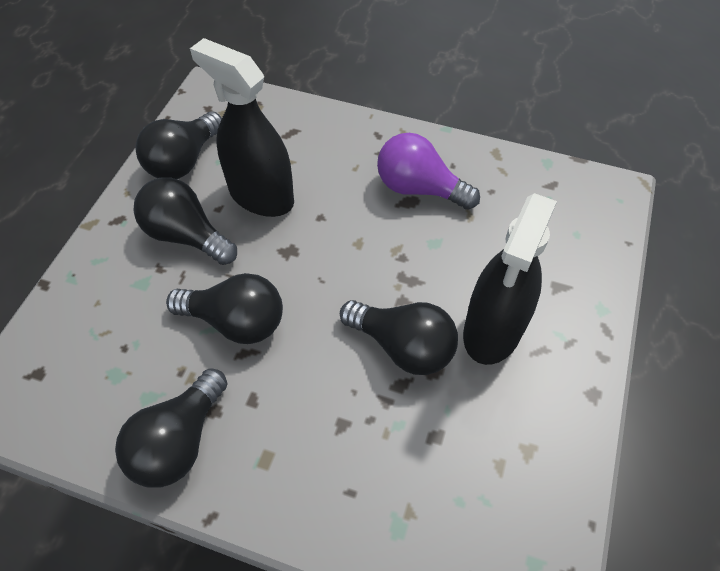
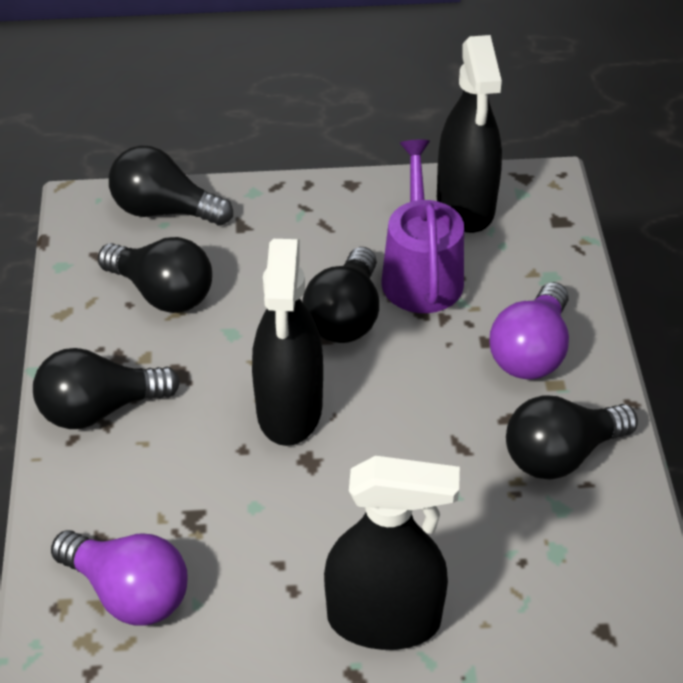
black spray bottle: 2 -> 3
purple light bulb: 1 -> 2
purple watering can: 0 -> 1

